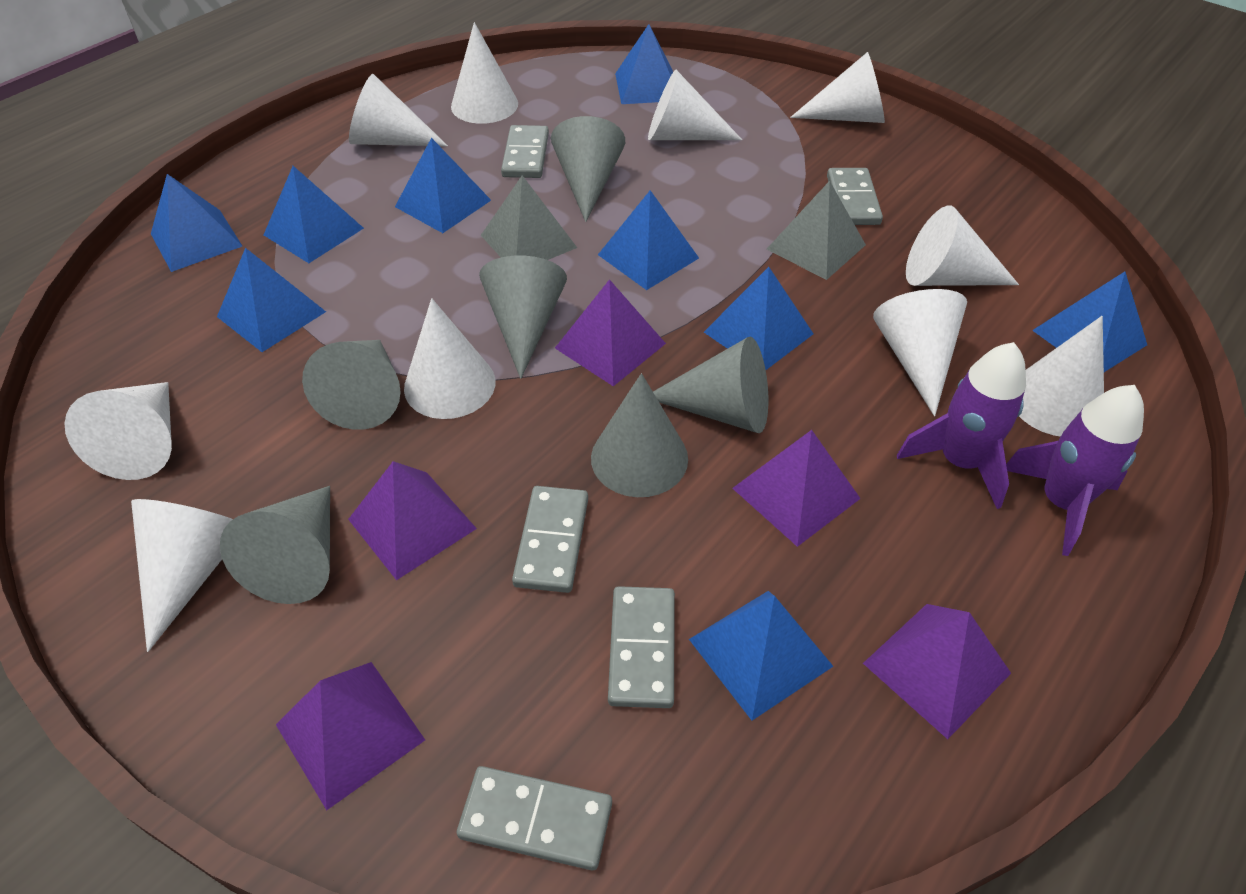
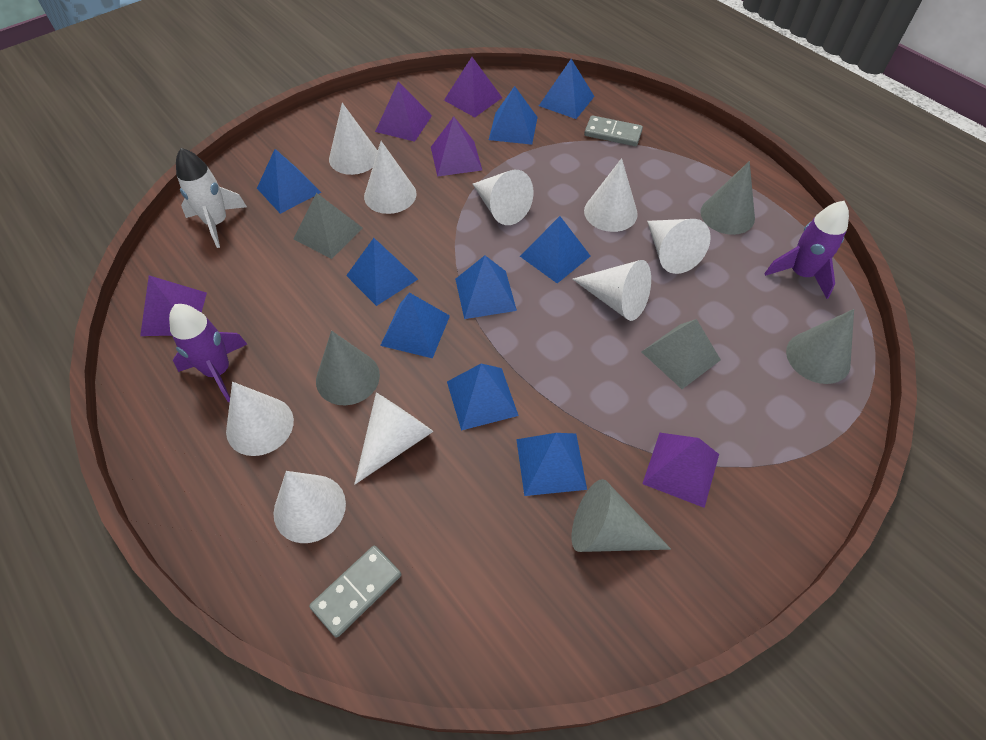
grey cone: 6 -> 4
grey domino: 5 -> 2
white cone: 10 -> 9
white rocket: 0 -> 1

